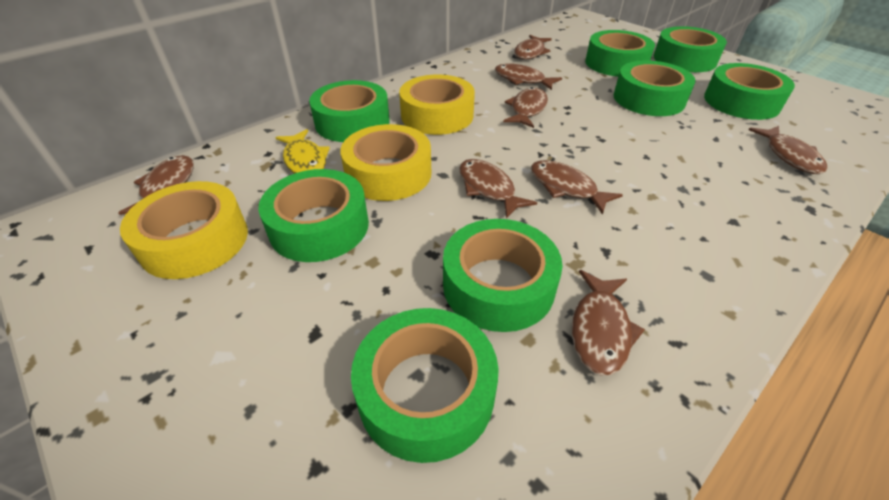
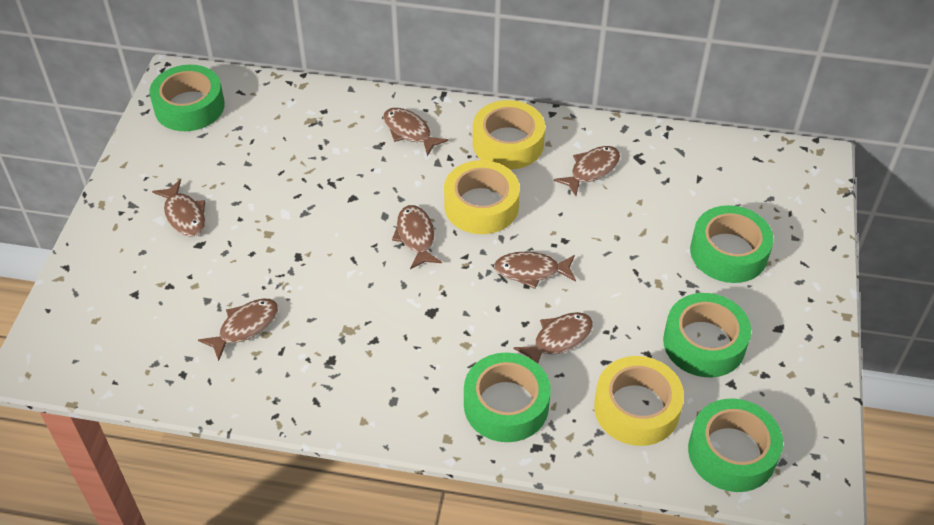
brown fish: 8 -> 7
green tape: 8 -> 5
yellow fish: 1 -> 0

